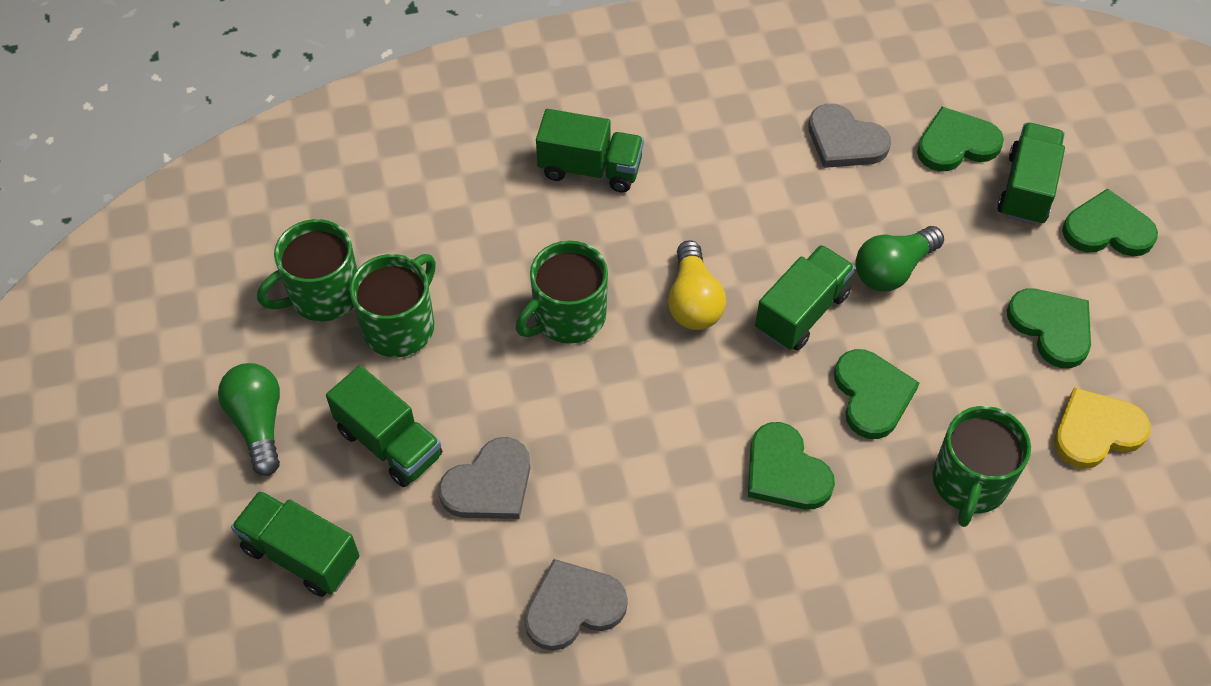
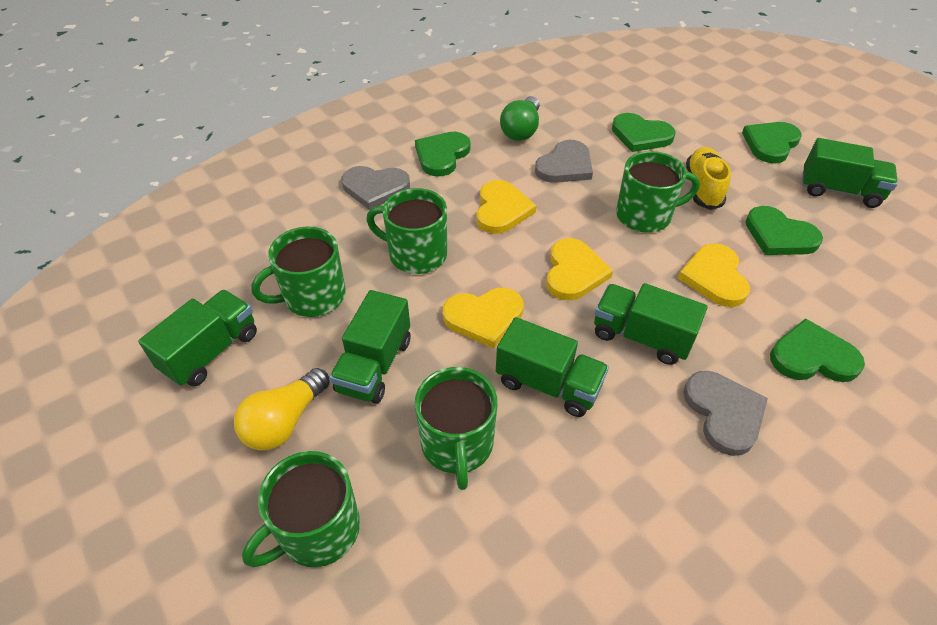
green light bulb: 2 -> 1
green mug: 4 -> 5
yellow heart: 1 -> 4
yellow shoe: 0 -> 1

